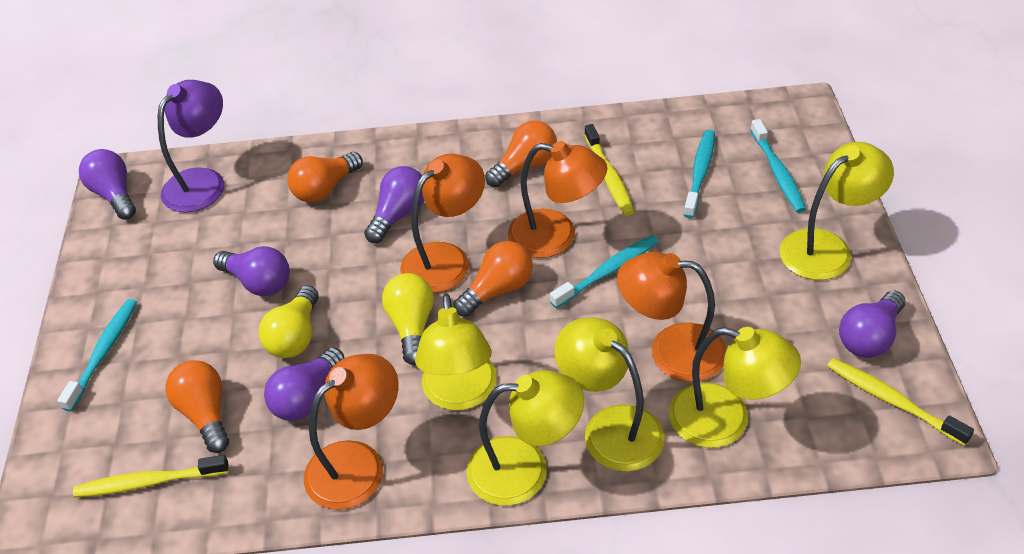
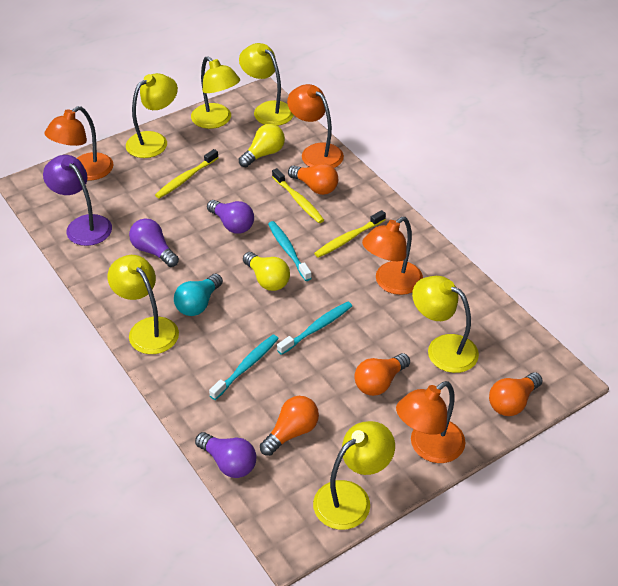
purple light bulb: 5 -> 3
turquoise light bulb: 0 -> 1
turquoise toothbrush: 4 -> 3
yellow lamp: 5 -> 6

